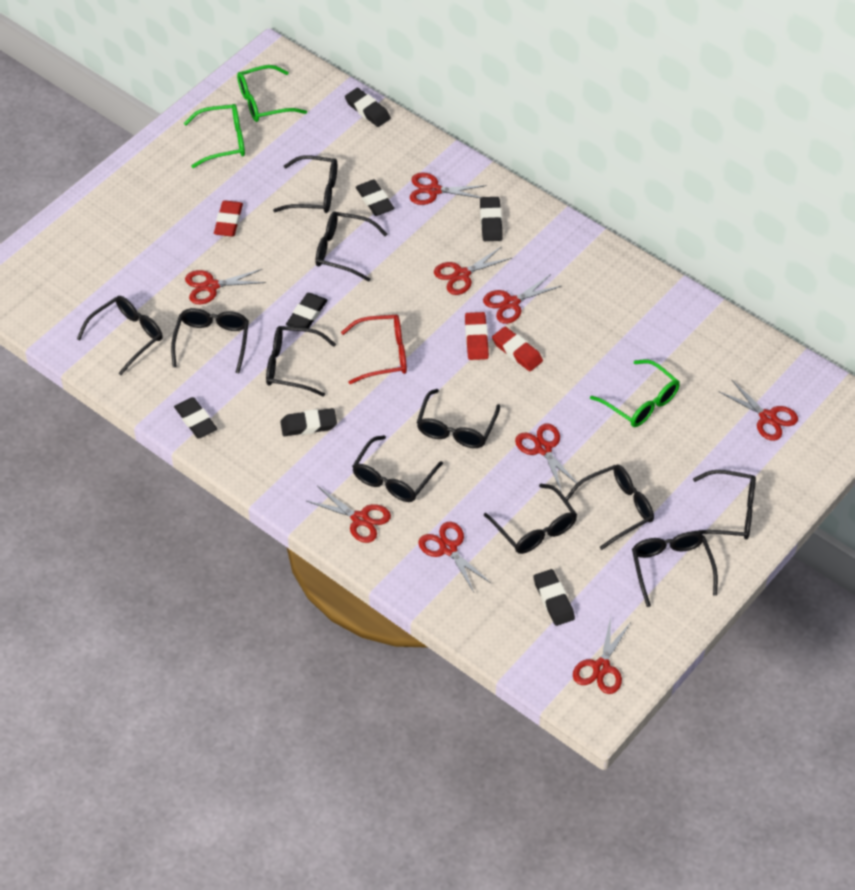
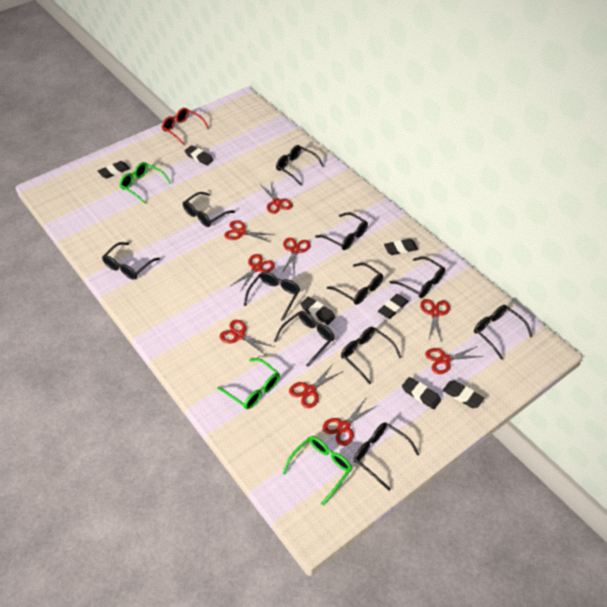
red eraser: 3 -> 0

